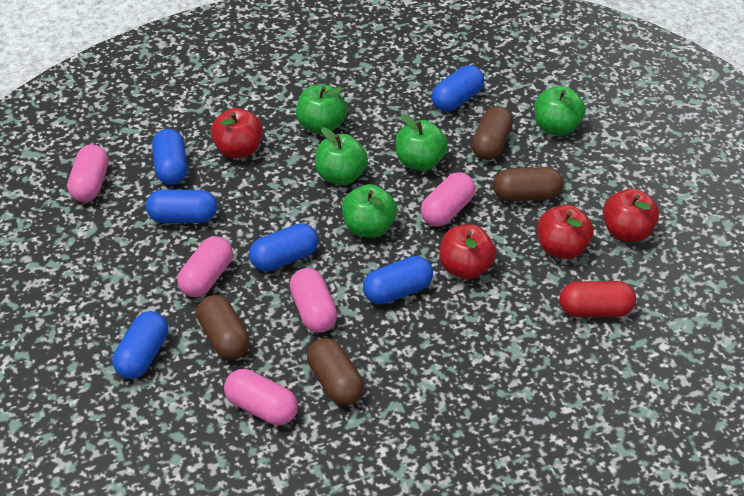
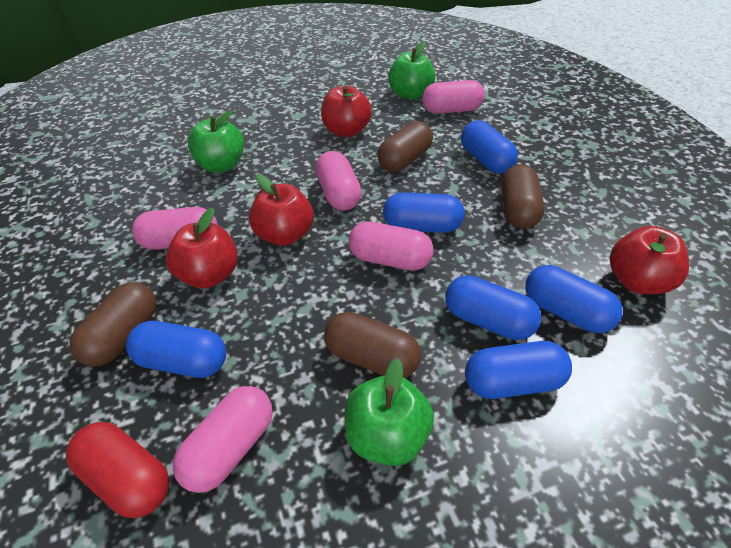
green apple: 5 -> 3

